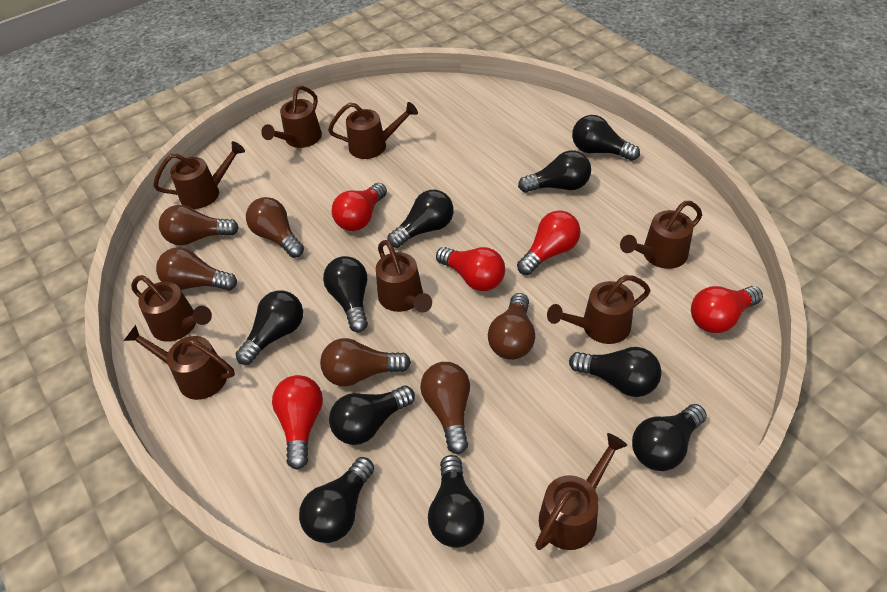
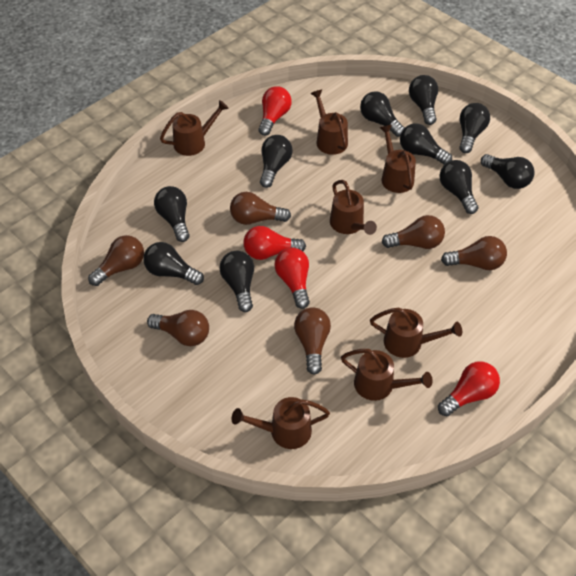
brown watering can: 9 -> 7
red light bulb: 5 -> 4

